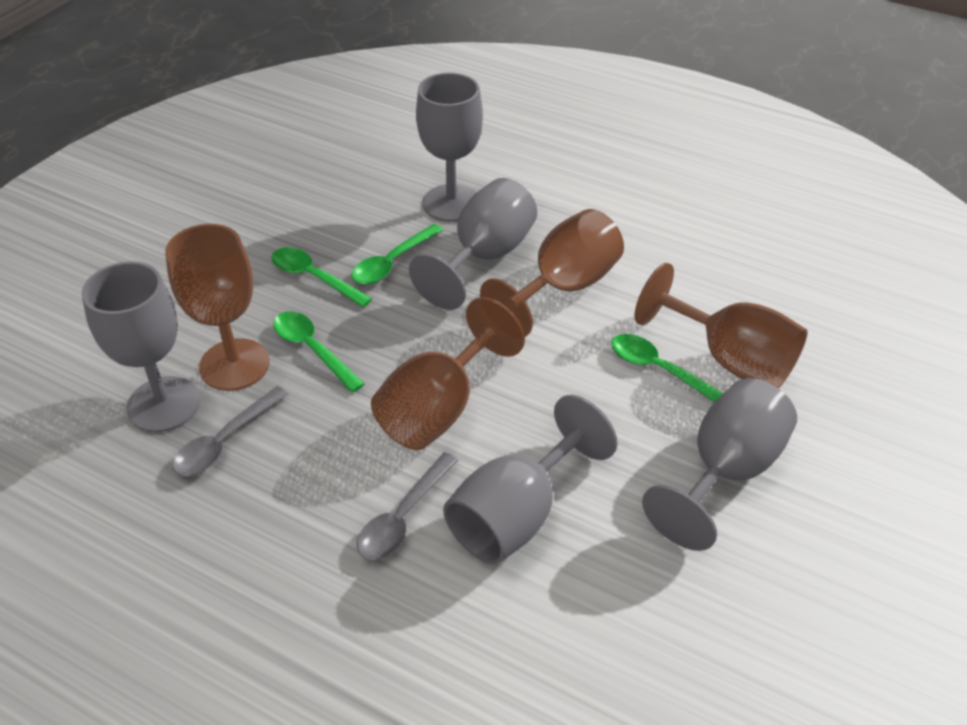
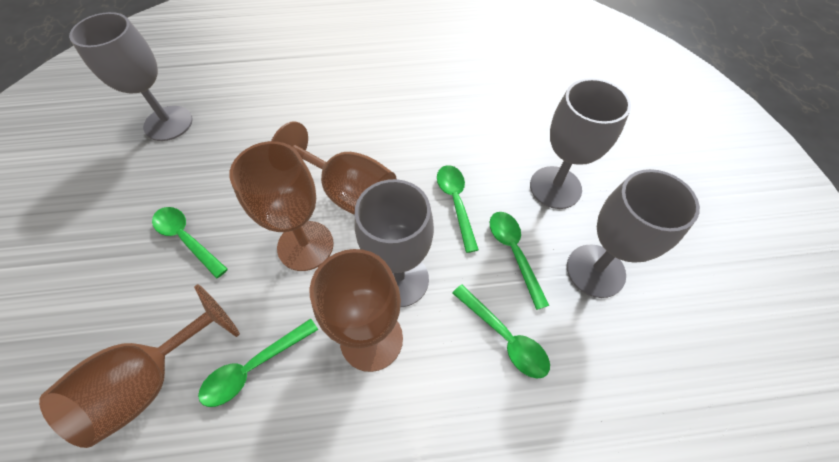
green spoon: 4 -> 5
grey goblet: 5 -> 4
grey spoon: 2 -> 0

